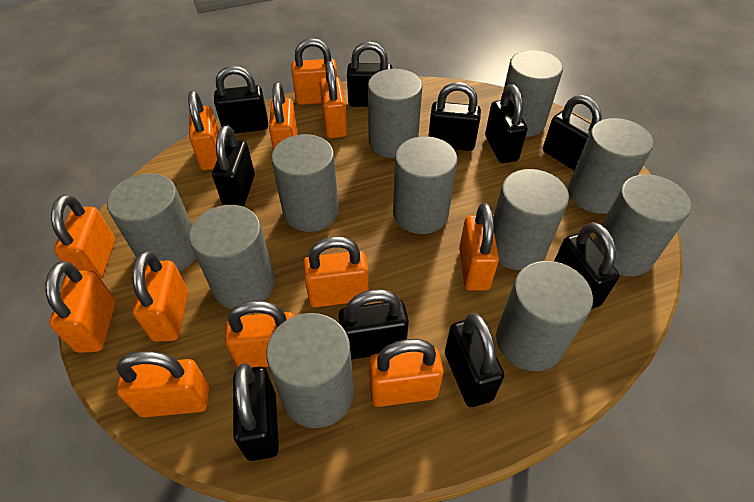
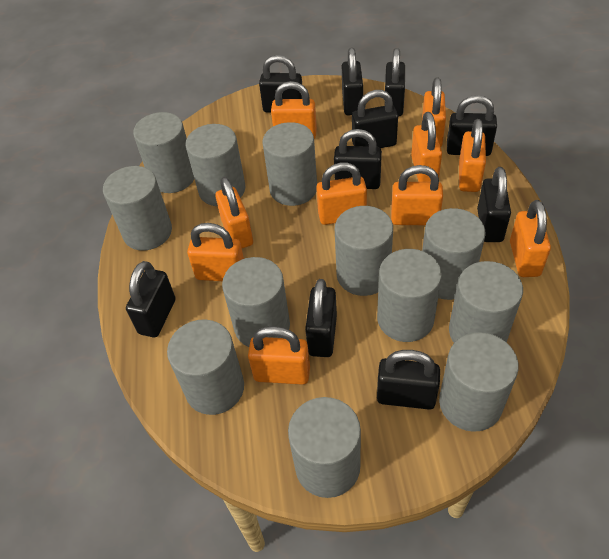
grey cylinder: 11 -> 12
orange padlock: 12 -> 10

